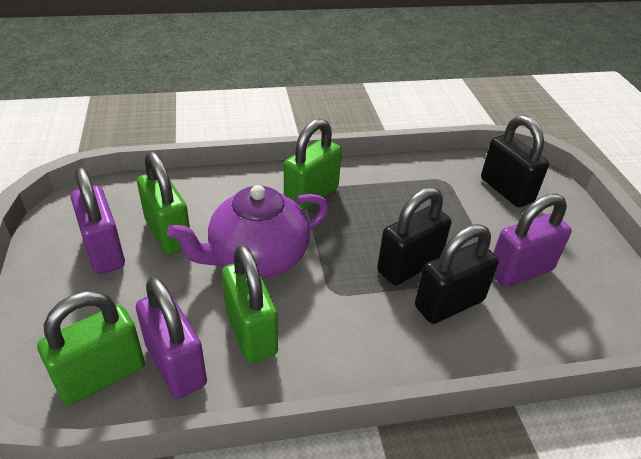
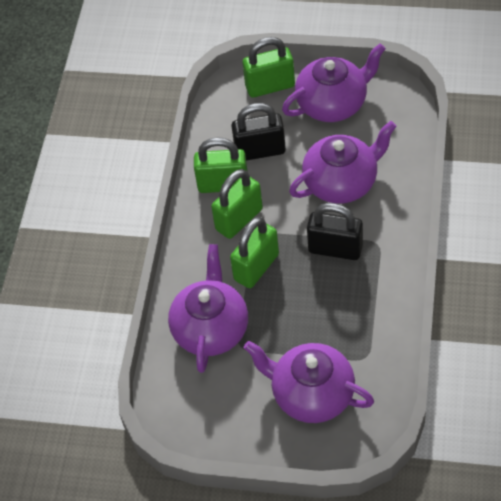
black padlock: 3 -> 2
purple padlock: 3 -> 0
purple teapot: 1 -> 4

